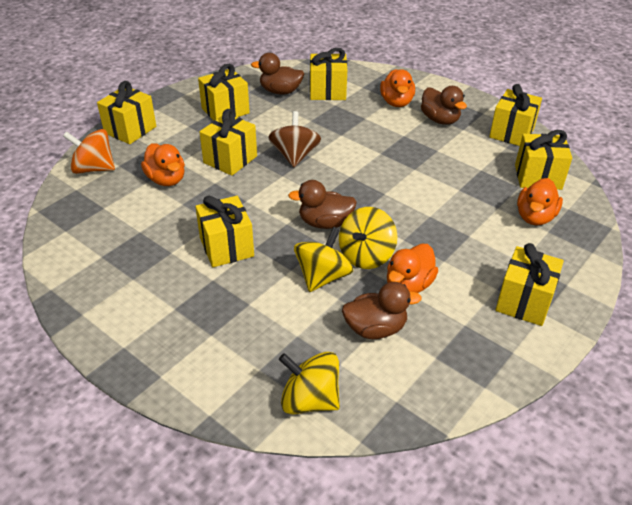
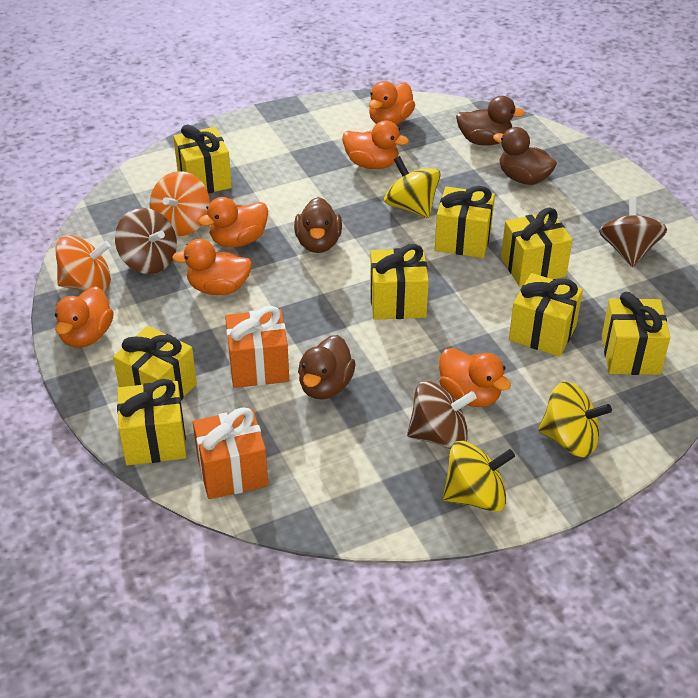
brown spinning top: 1 -> 3
orange duck: 4 -> 6
orange gift: 0 -> 2
orange spinning top: 1 -> 2

